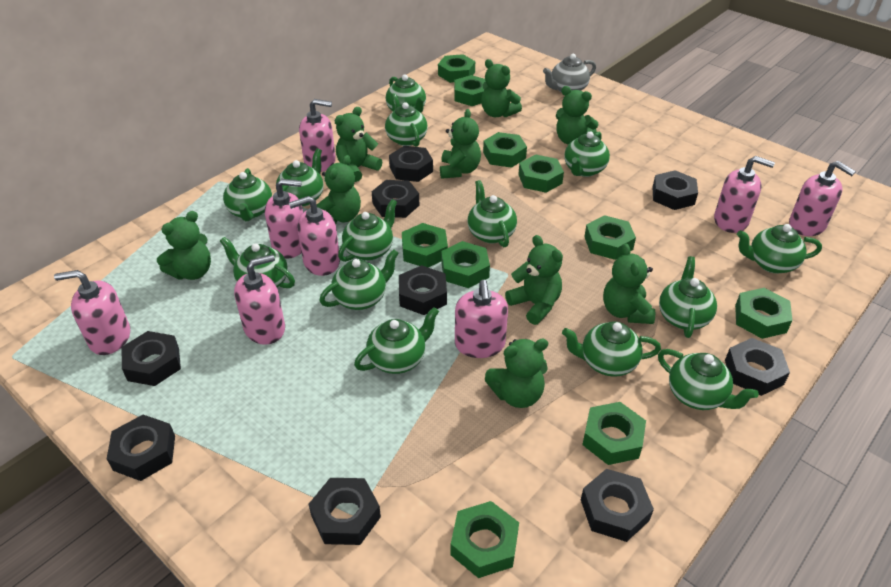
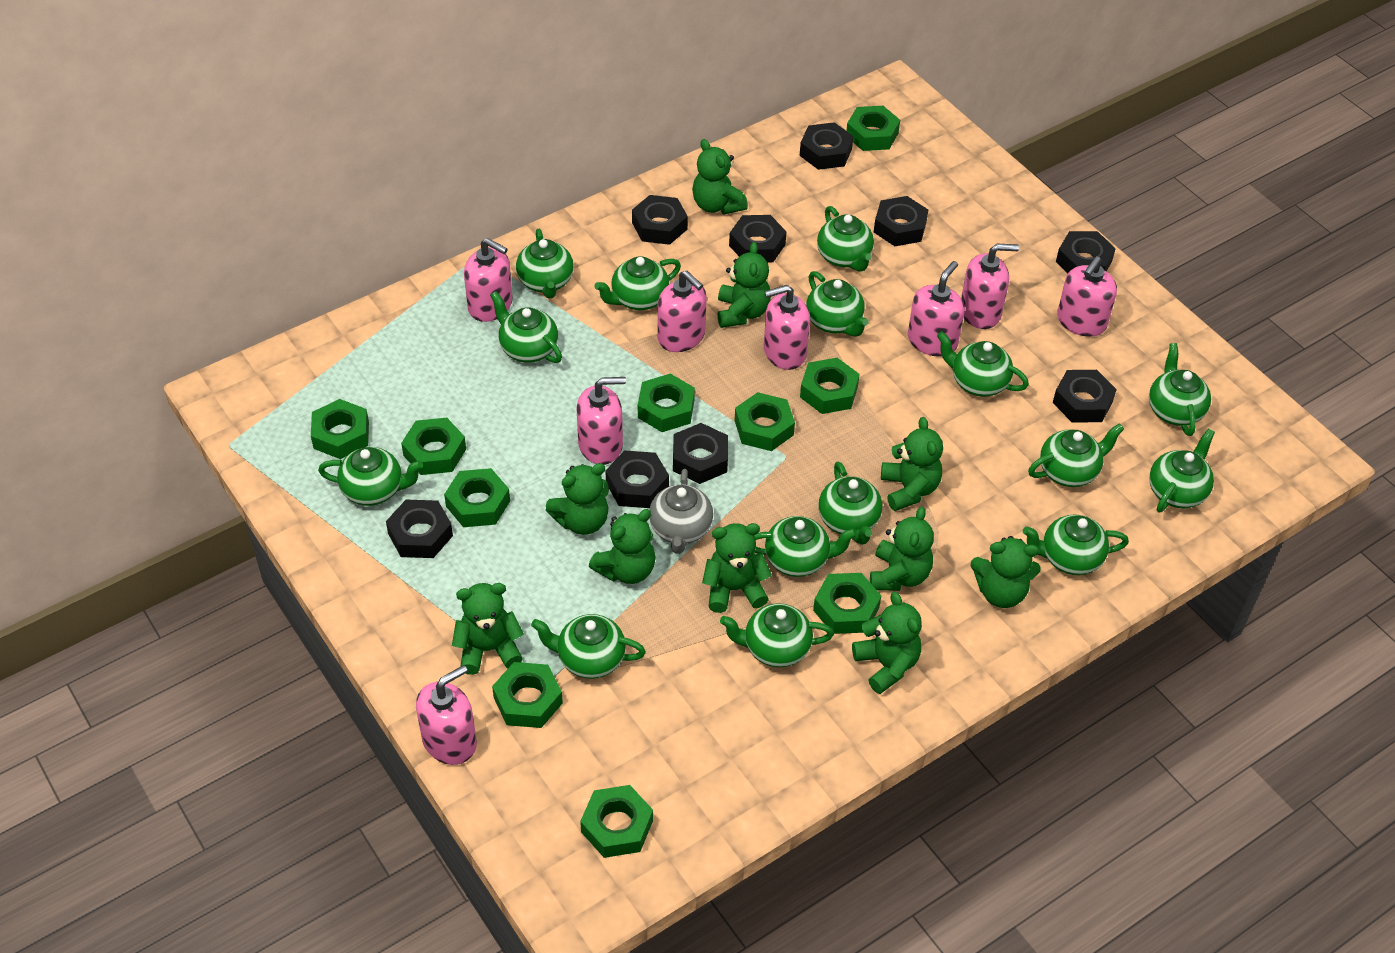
green teapot: 14 -> 15
green teddy bear: 9 -> 10

